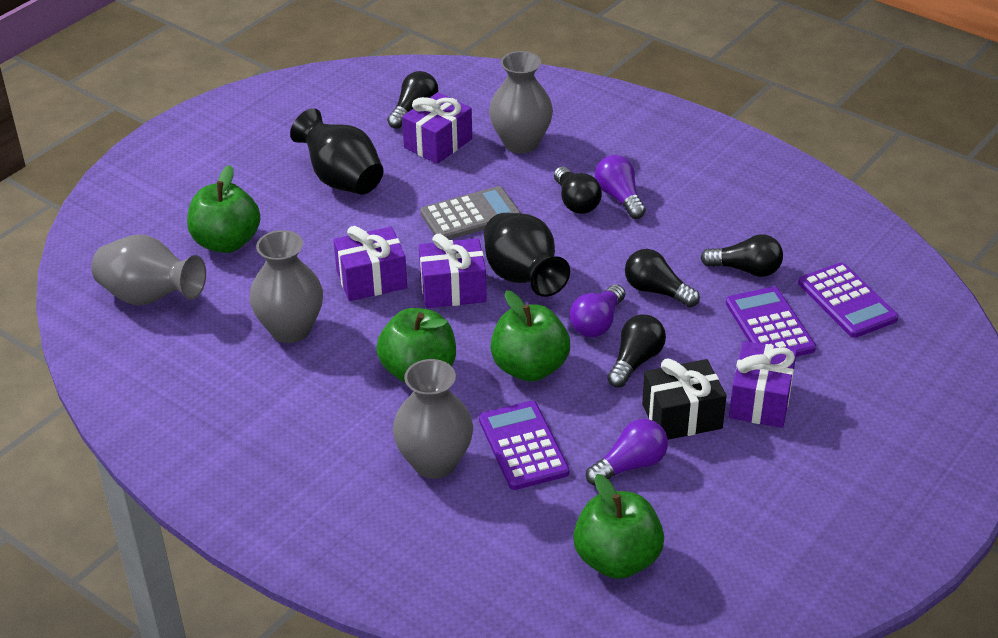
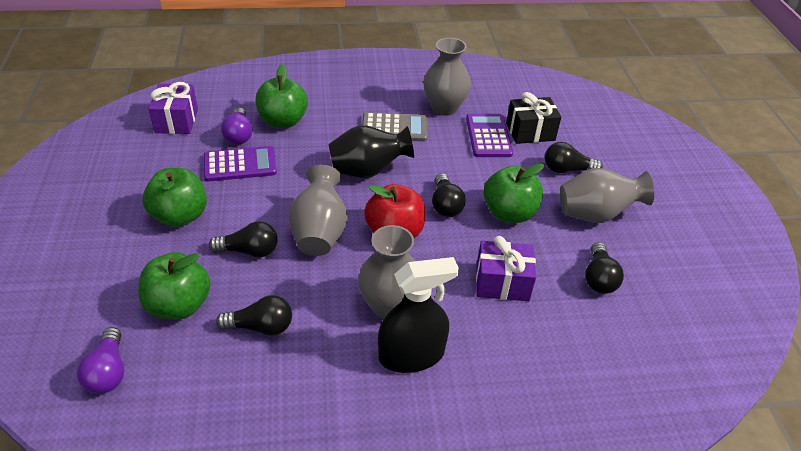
black spray bottle: 0 -> 1
black vase: 2 -> 1
purple calculator: 3 -> 2
purple gift: 4 -> 2
purple light bulb: 3 -> 2
red apple: 0 -> 1

